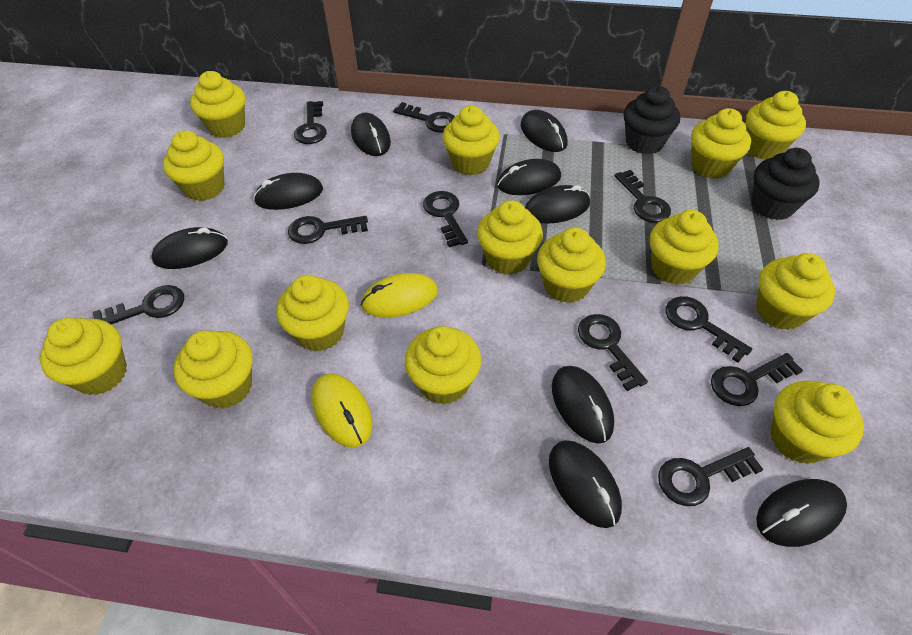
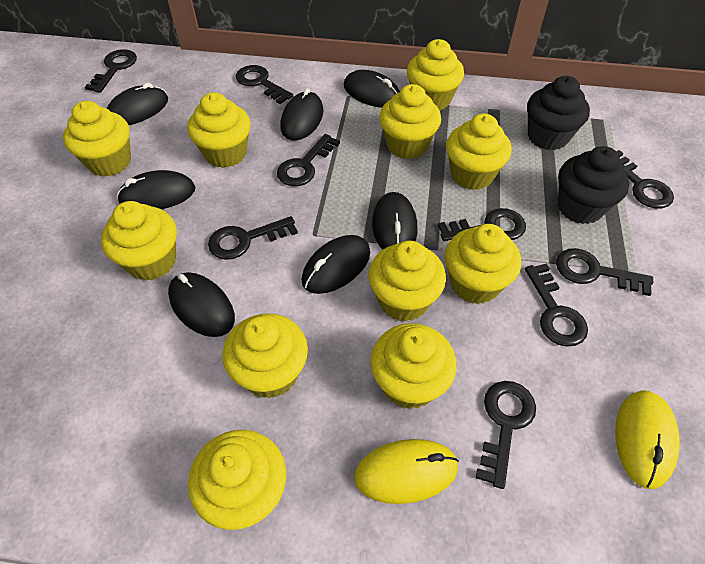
black key: 10 -> 9
black mouse: 9 -> 7
yellow cupcake: 14 -> 11

